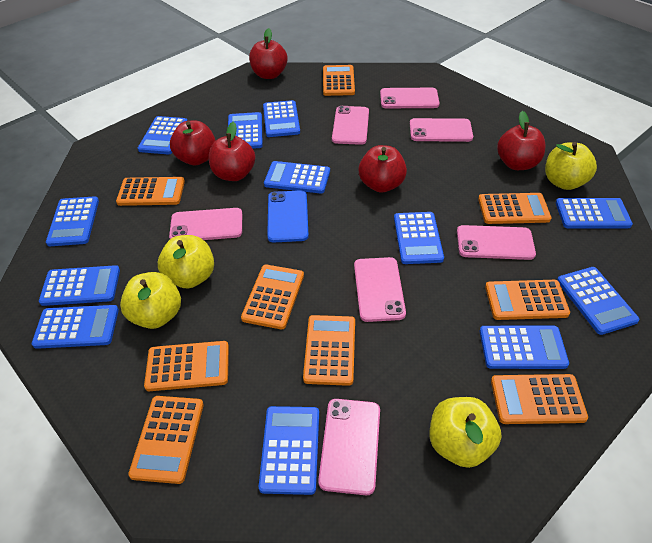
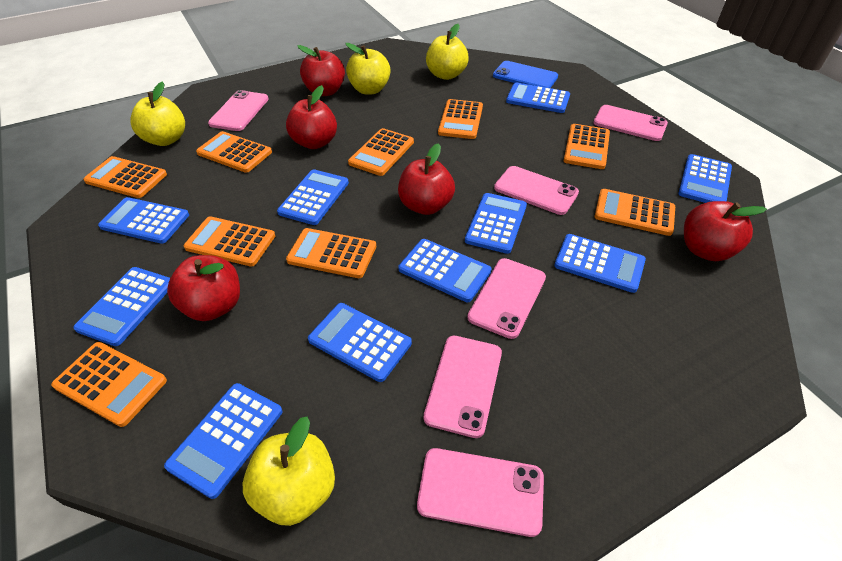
blue calculator: 12 -> 10
pink phone: 7 -> 6

